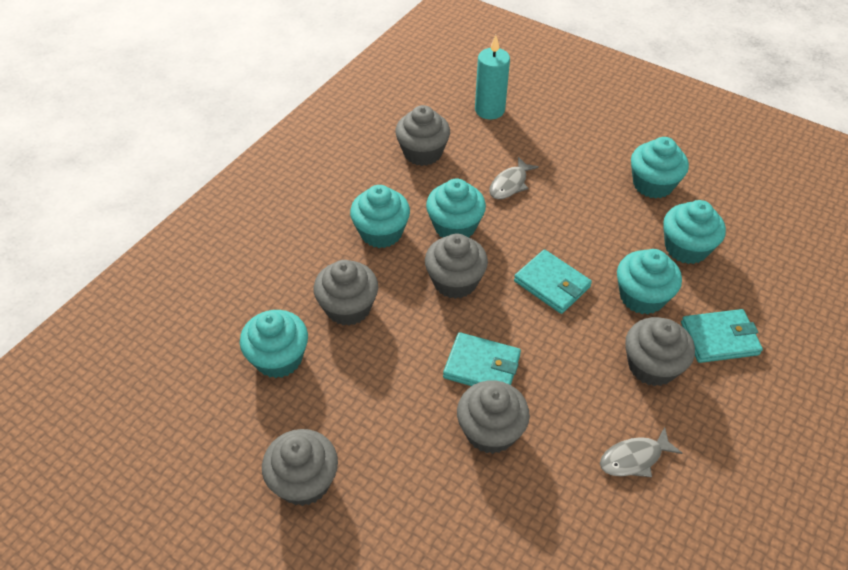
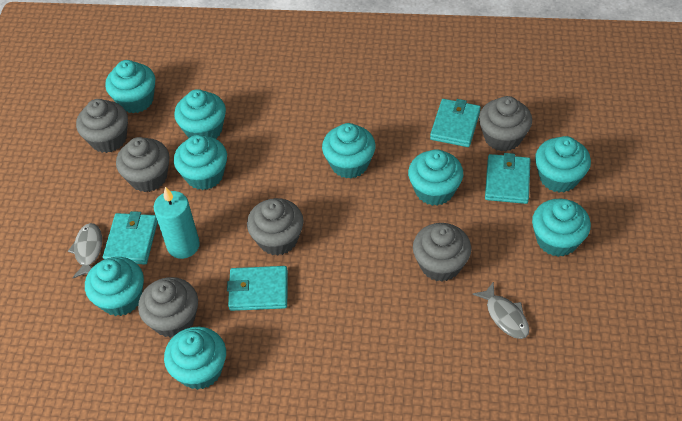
turquoise cupcake: 6 -> 9
turquoise wallet: 3 -> 4

